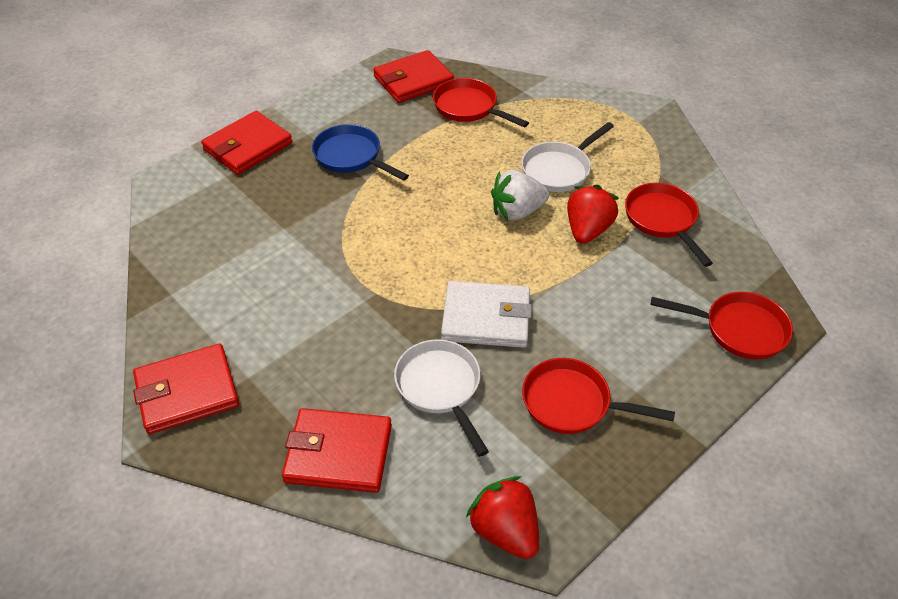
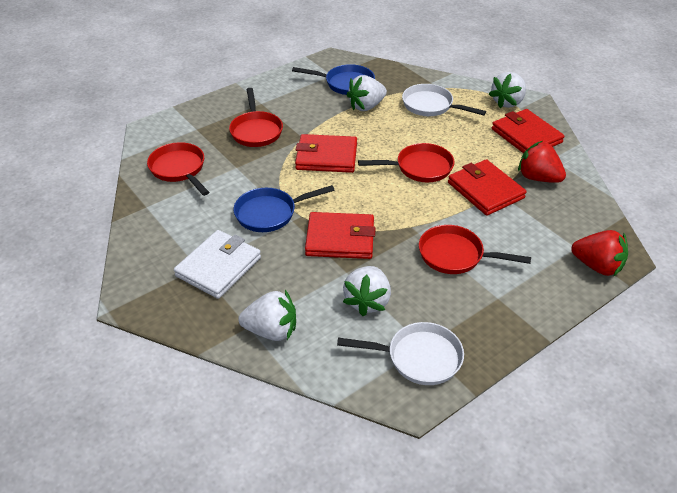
blue pan: 1 -> 2
white strawberry: 1 -> 4

